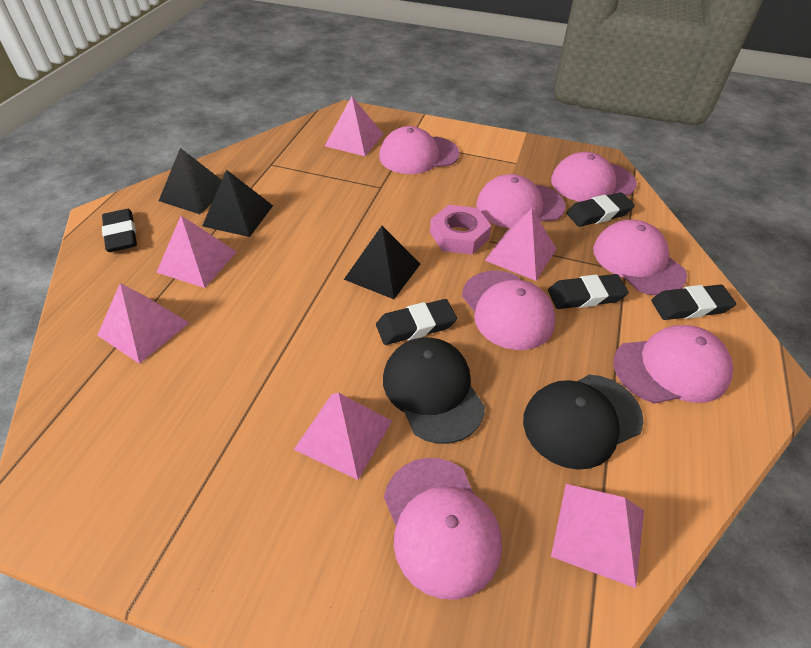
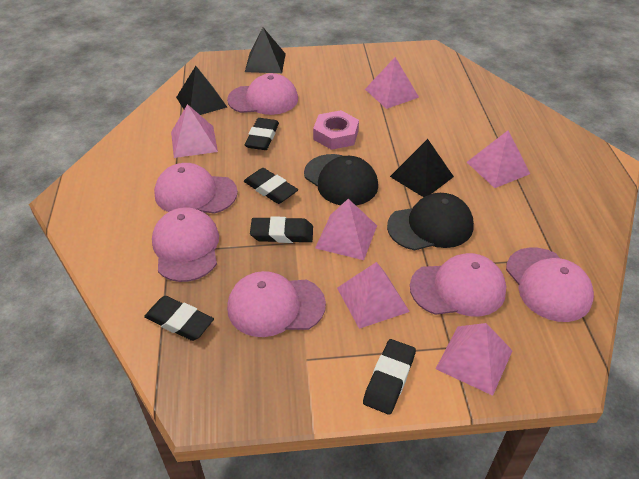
pink cap: 7 -> 6

